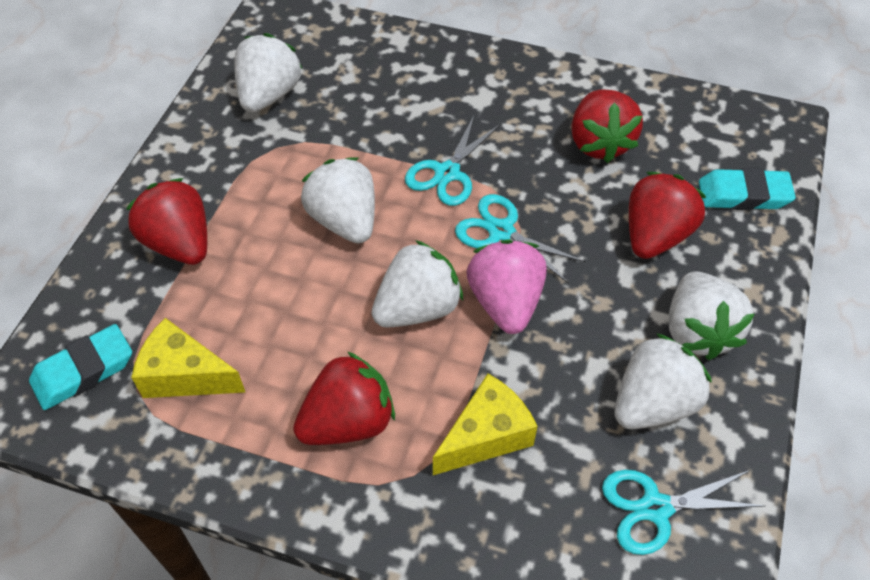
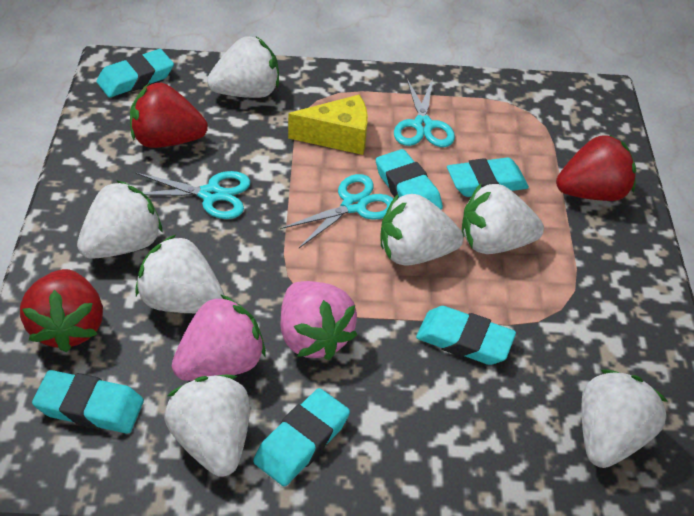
pink strawberry: 1 -> 2
red strawberry: 4 -> 3
turquoise eraser: 2 -> 6
white strawberry: 5 -> 7
yellow cheese: 2 -> 1

